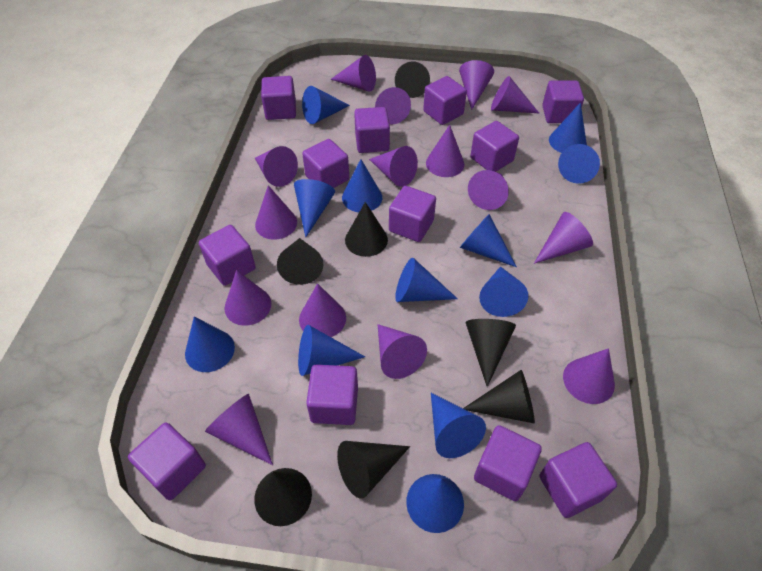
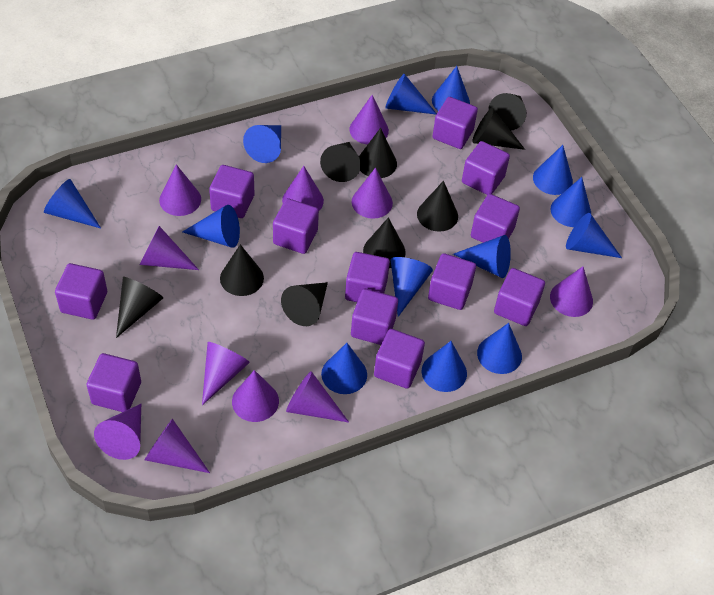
black cone: 7 -> 9
blue cone: 12 -> 13
purple cone: 15 -> 11

